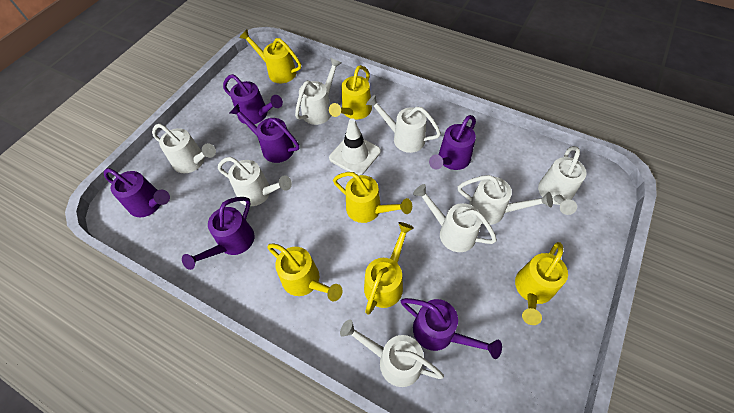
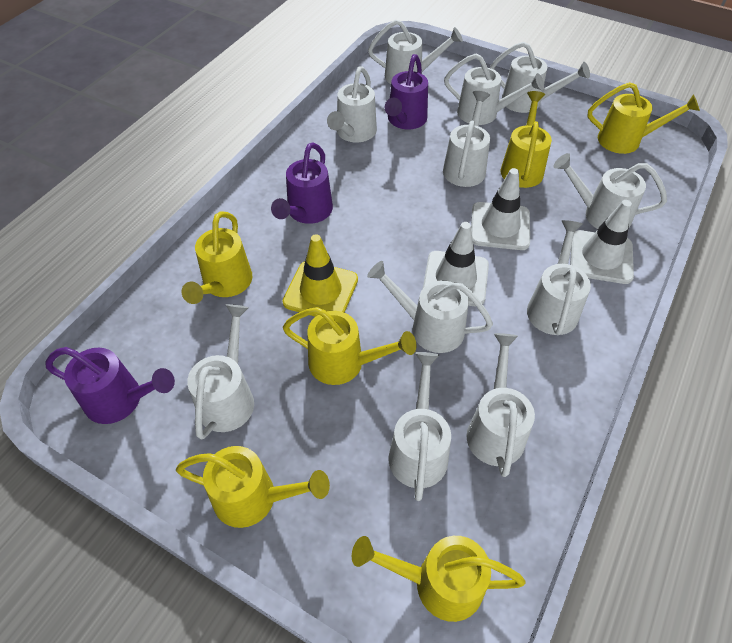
purple watering can: 6 -> 3
white traffic cone: 1 -> 3
white watering can: 8 -> 11
yellow traffic cone: 0 -> 1

